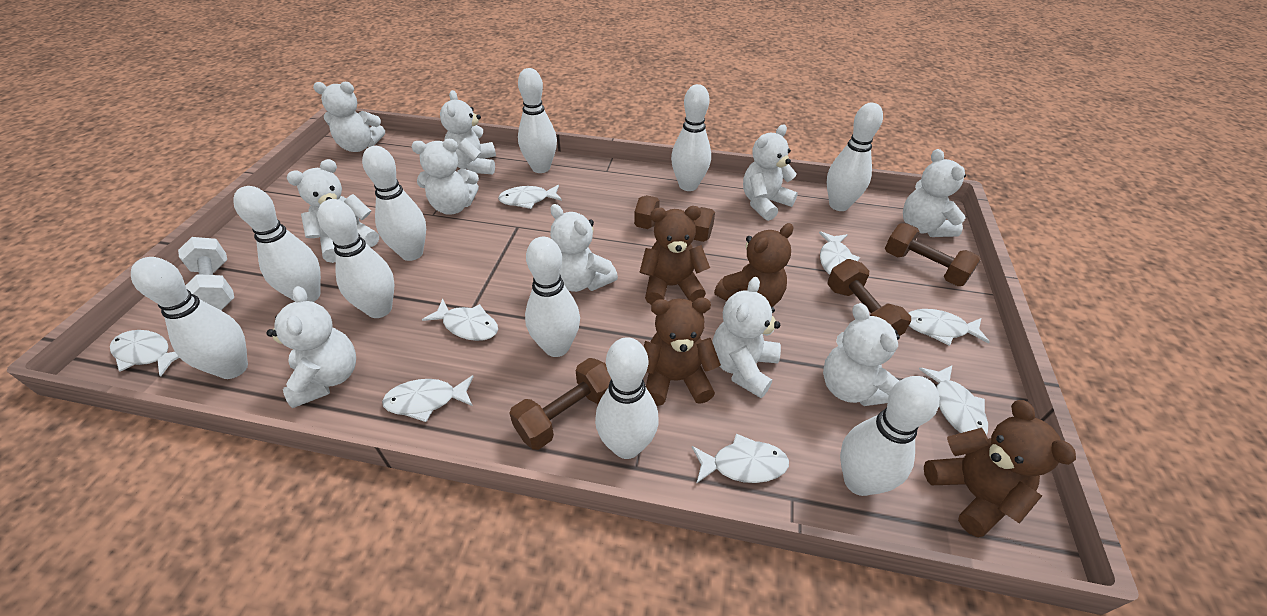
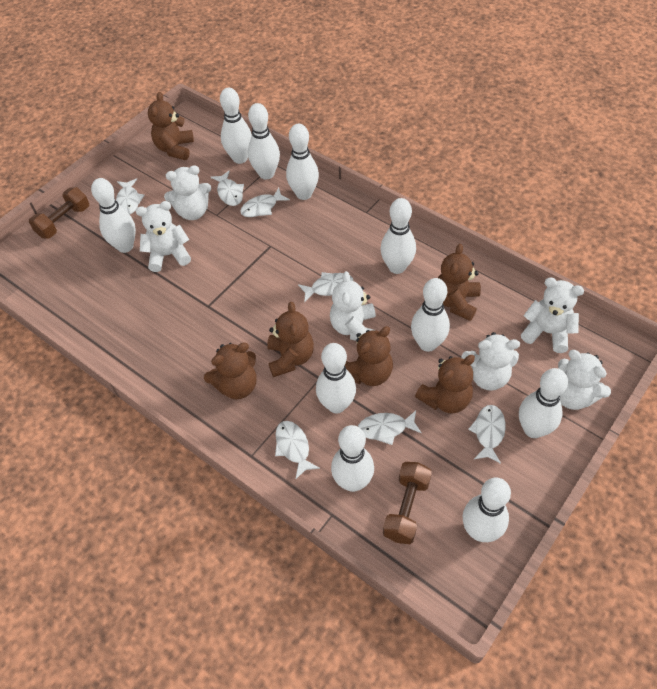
brown dumbbell: 4 -> 2
brown teddy bear: 4 -> 6
white dumbbell: 1 -> 0
white fish: 8 -> 7
white teddy bear: 10 -> 6

